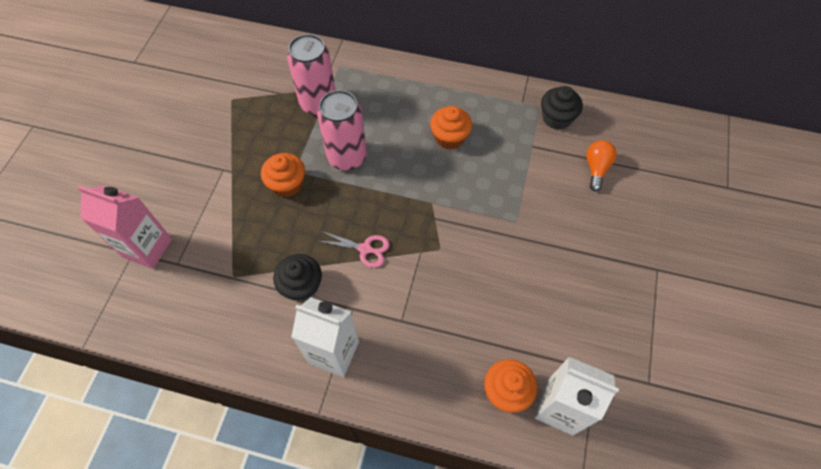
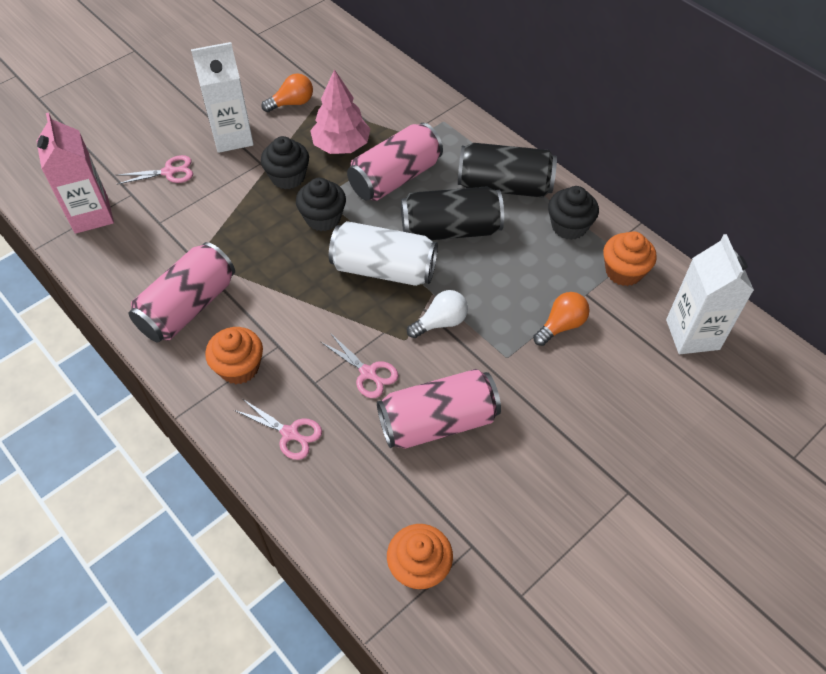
black can: 0 -> 2
black cupcake: 2 -> 3
orange light bulb: 1 -> 2
pink can: 2 -> 3
pink scissors: 1 -> 3
pink tree: 0 -> 1
white can: 0 -> 1
white light bulb: 0 -> 1

